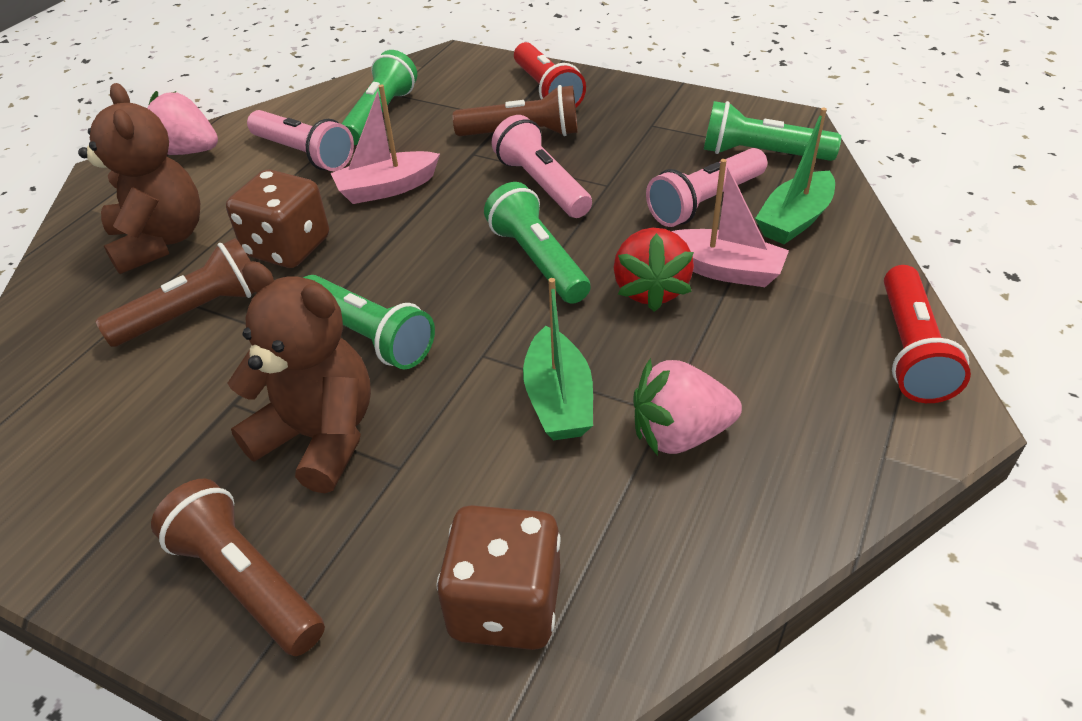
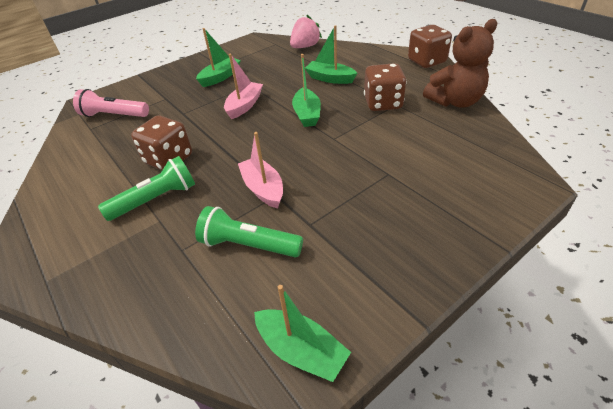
brown dice: 2 -> 3
brown flashlight: 3 -> 0
brown teddy bear: 2 -> 1
green boat: 2 -> 4
green flashlight: 4 -> 2
pink flashlight: 3 -> 1
pink strawberry: 2 -> 1
red flashlight: 2 -> 0
red strawberry: 1 -> 0

